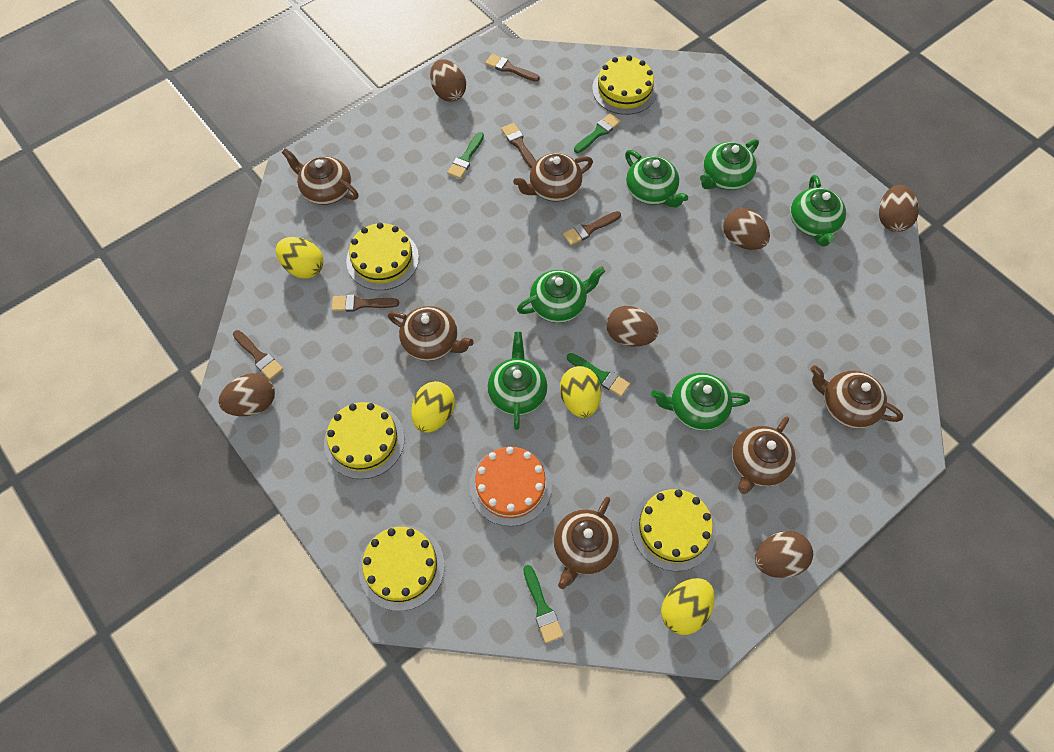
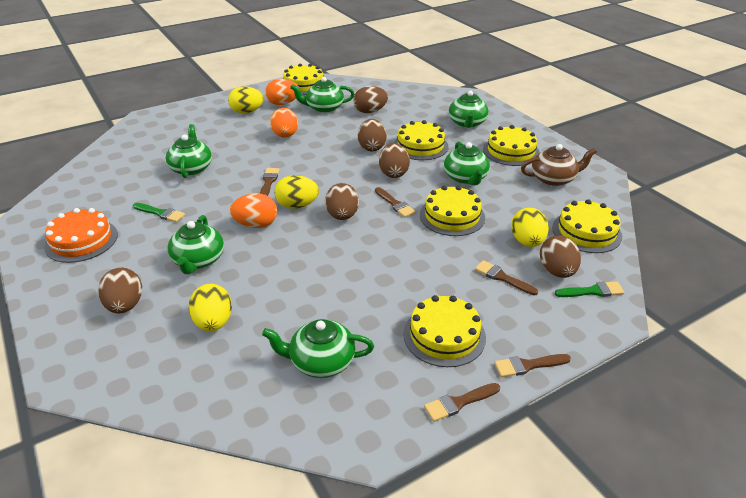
brown teapot: 6 -> 1
green brush: 4 -> 2
orange egg: 0 -> 3
yellow cake: 5 -> 6

